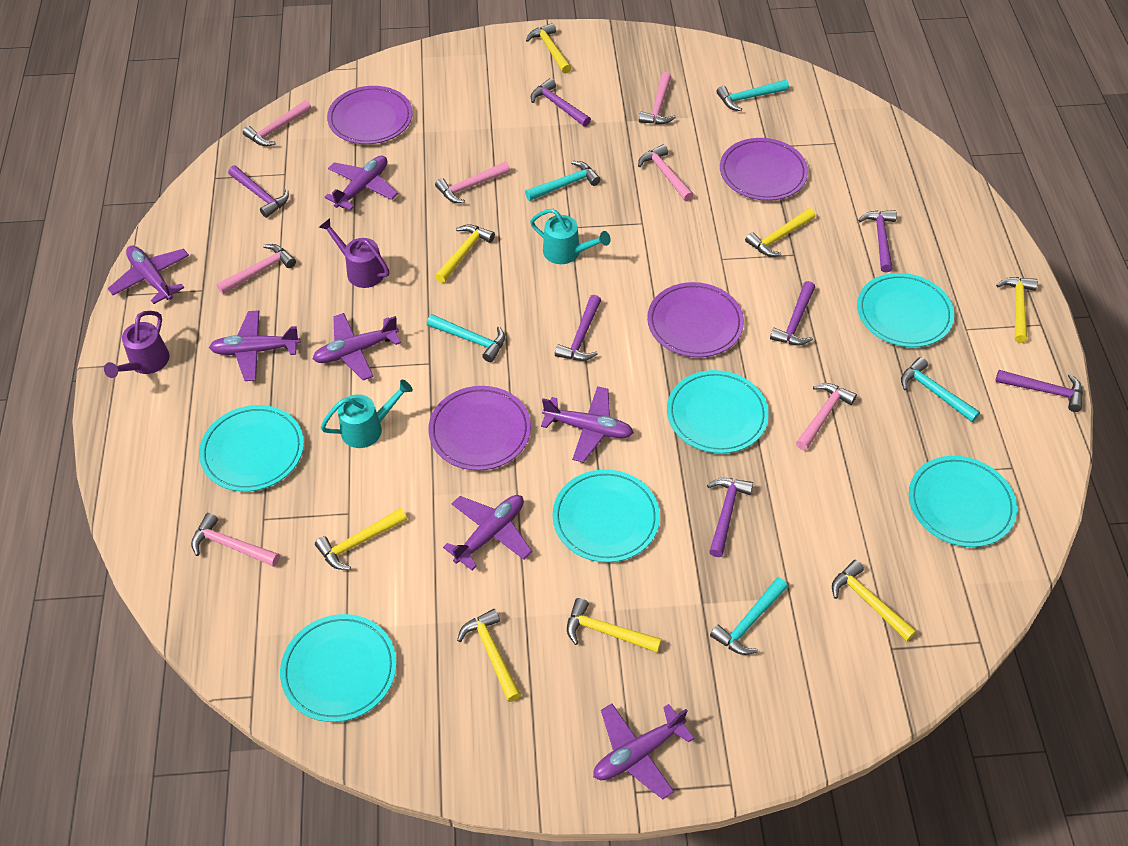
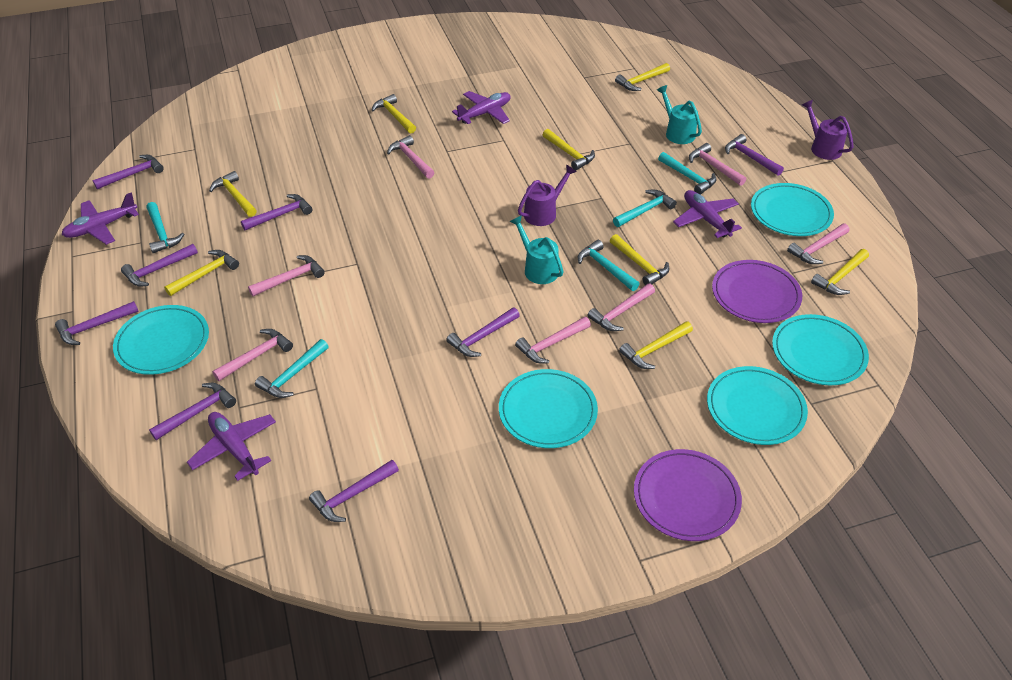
purple hammer: 7 -> 8
purple plane: 7 -> 4
purple plate: 4 -> 2
turquoise plate: 6 -> 5

